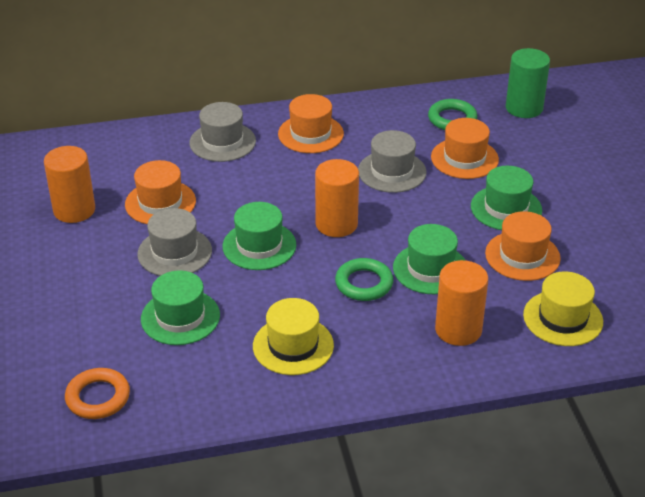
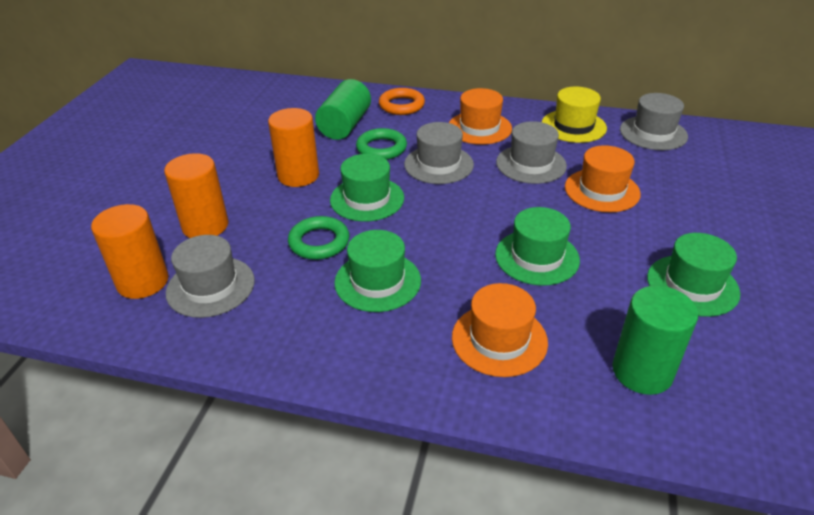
green cylinder: 1 -> 2
grey hat: 3 -> 4
orange hat: 4 -> 3
yellow hat: 2 -> 1

